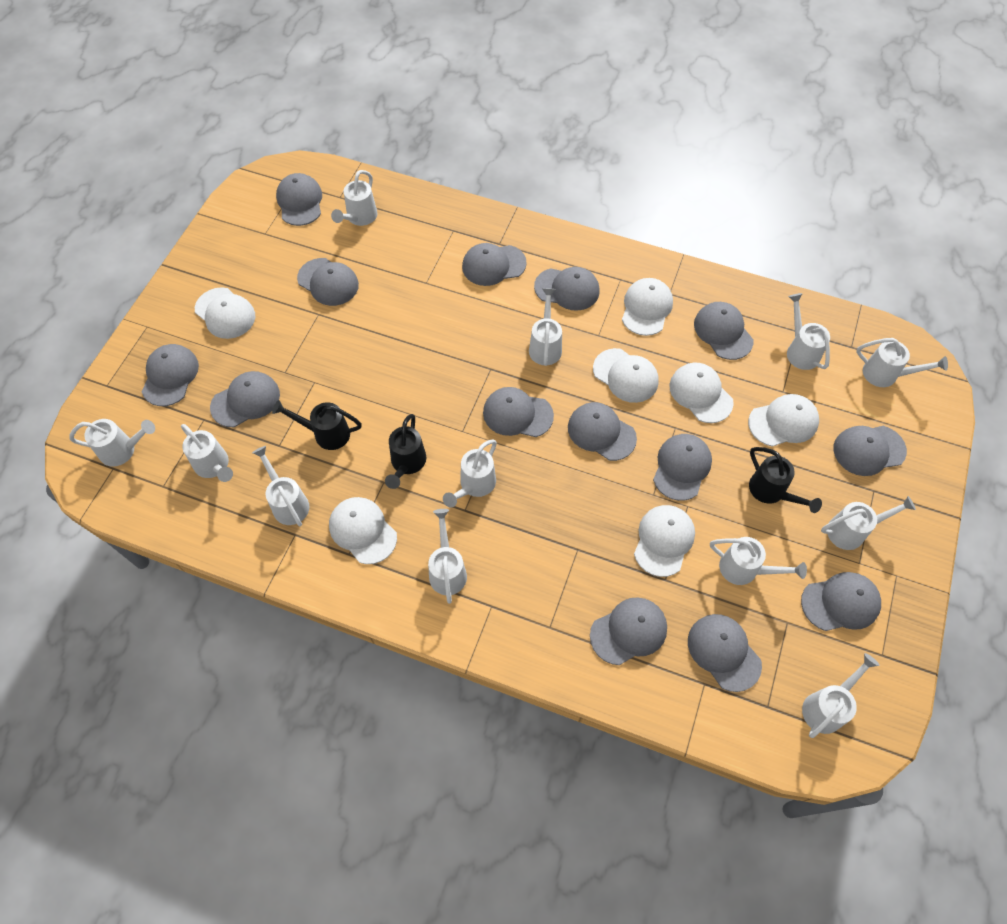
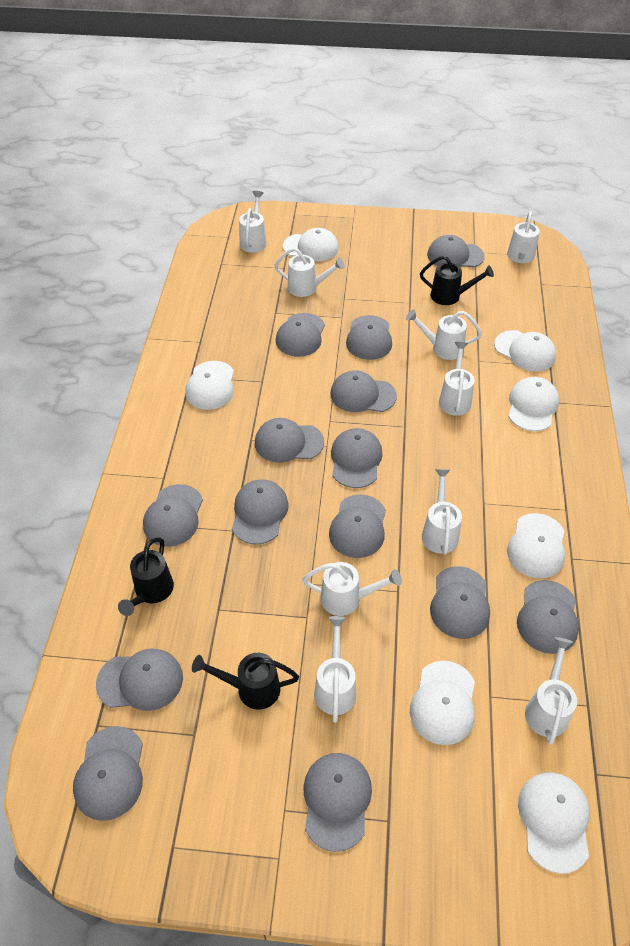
white watering can: 12 -> 9

